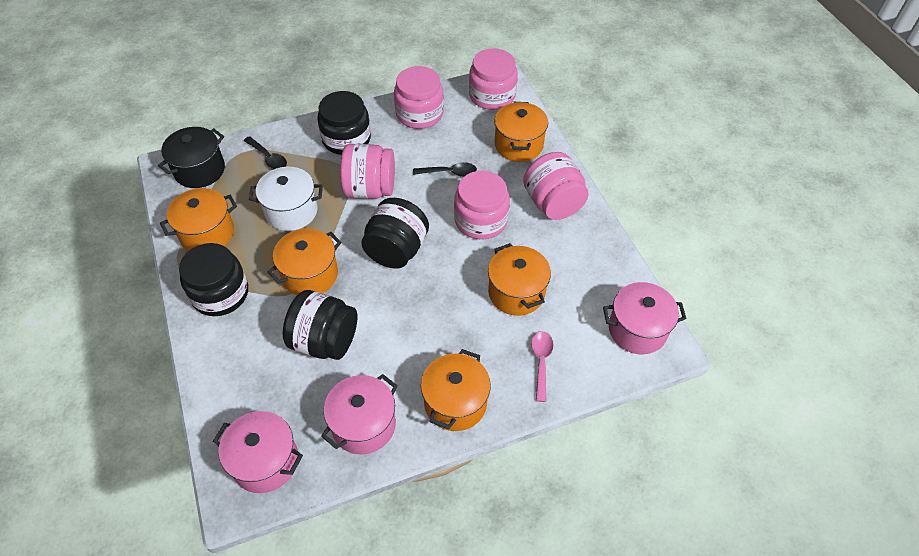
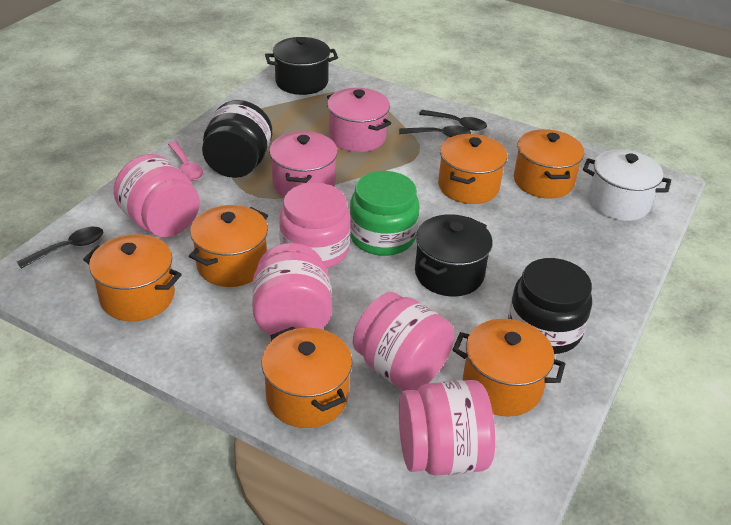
black jar: 4 -> 2
black pot: 1 -> 2
black spoon: 2 -> 3
green jar: 0 -> 1
orange pot: 5 -> 6
pink pot: 3 -> 2

